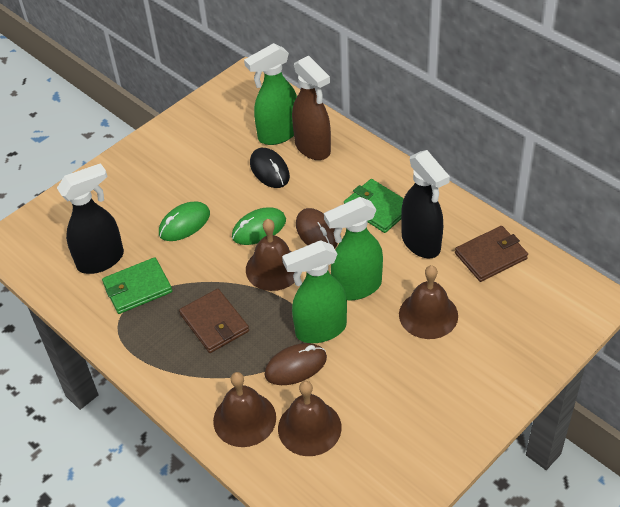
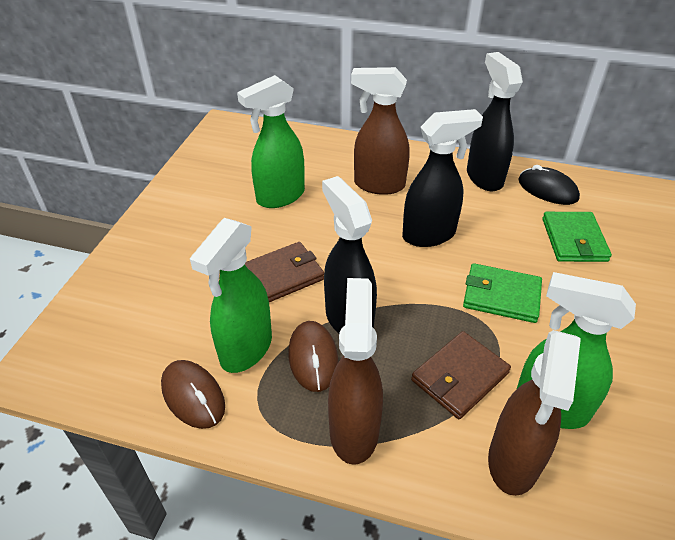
black spray bottle: 2 -> 3
brown bell: 4 -> 0
brown spray bottle: 1 -> 3
green mouse: 2 -> 0

